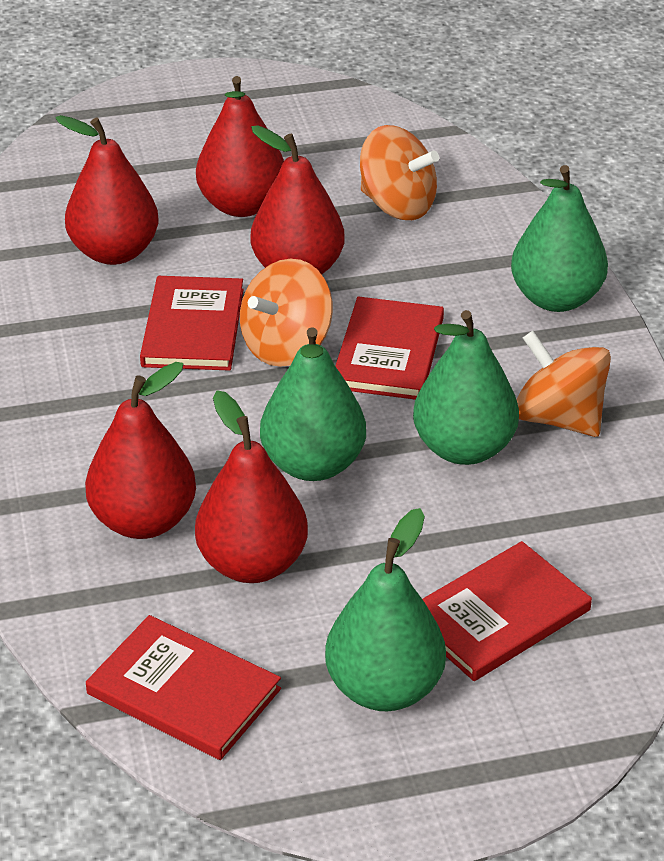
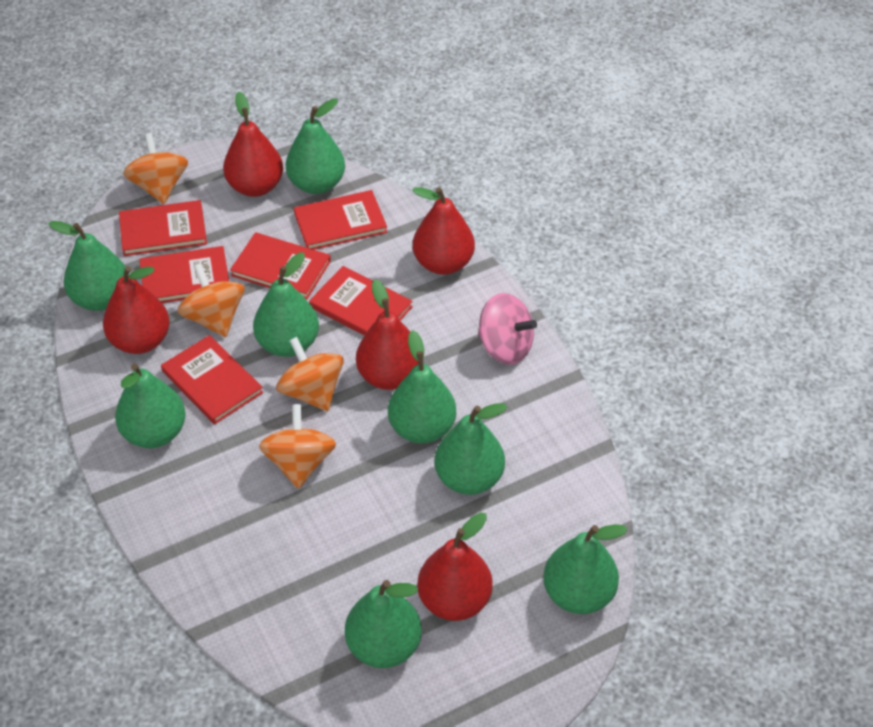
green pear: 4 -> 8
orange spinning top: 3 -> 4
pink spinning top: 0 -> 1
red book: 4 -> 6

